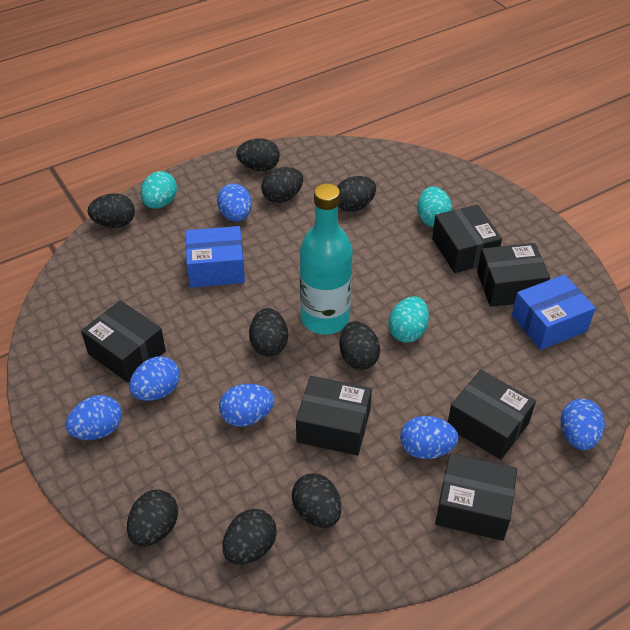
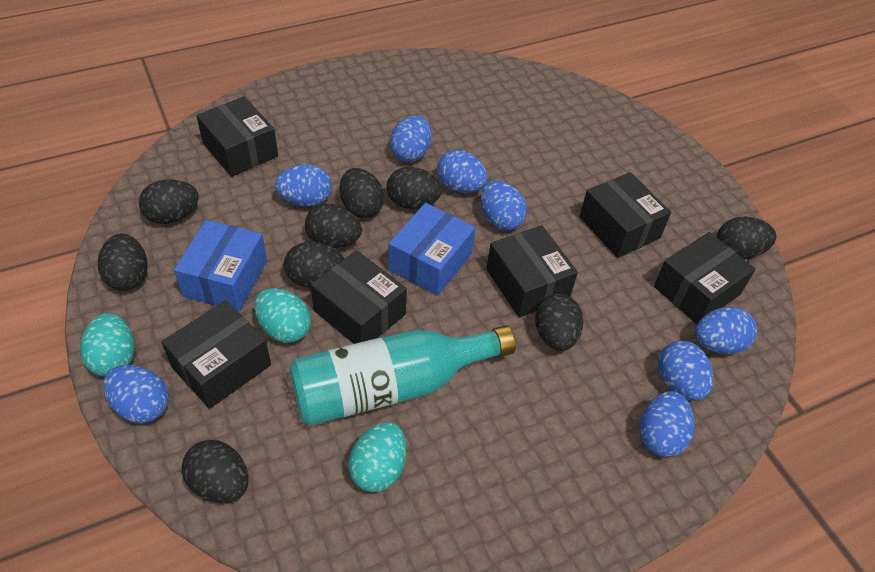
blue egg: 6 -> 8

